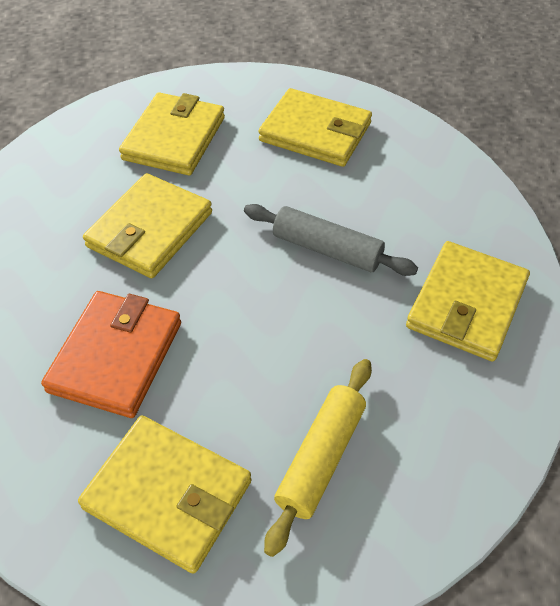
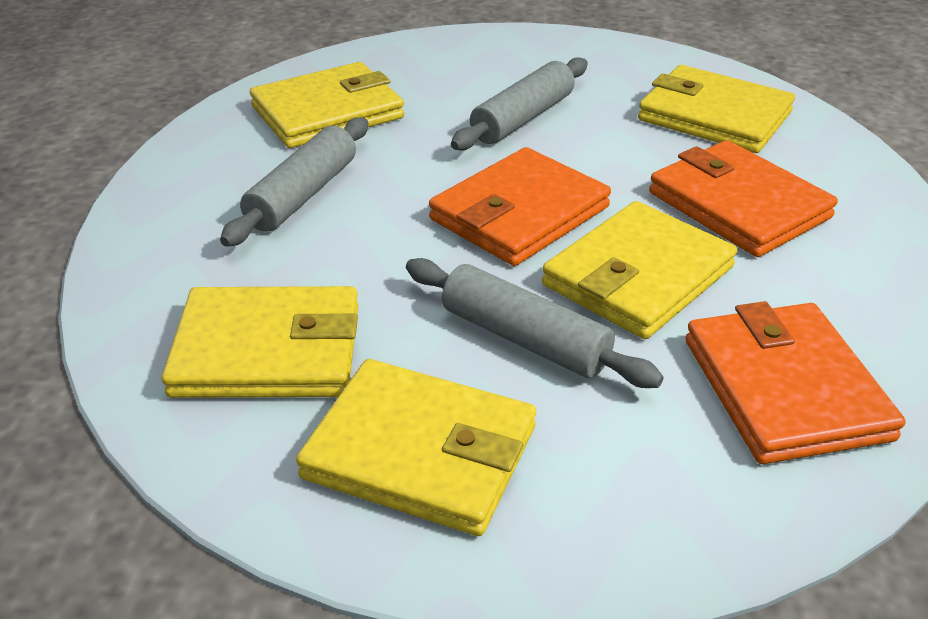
grey rolling pin: 1 -> 3
orange wallet: 1 -> 3
yellow rolling pin: 1 -> 0

